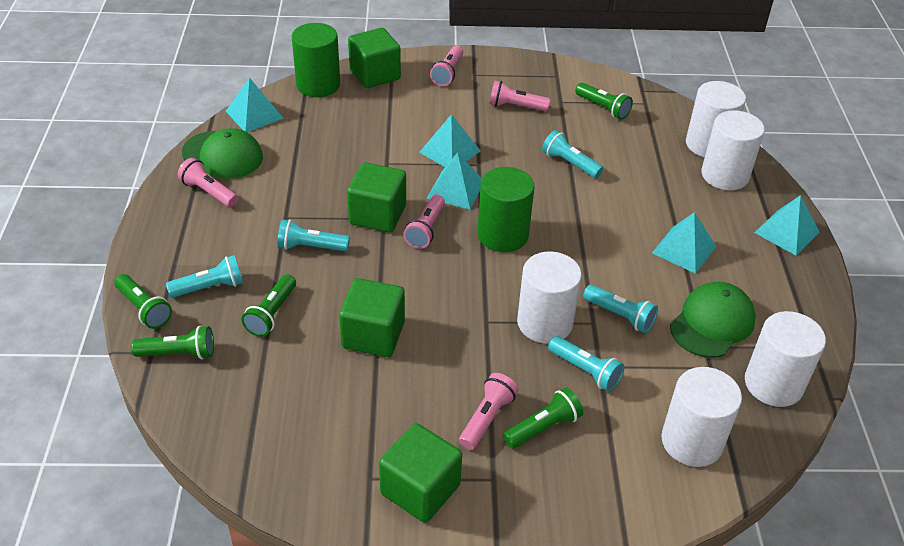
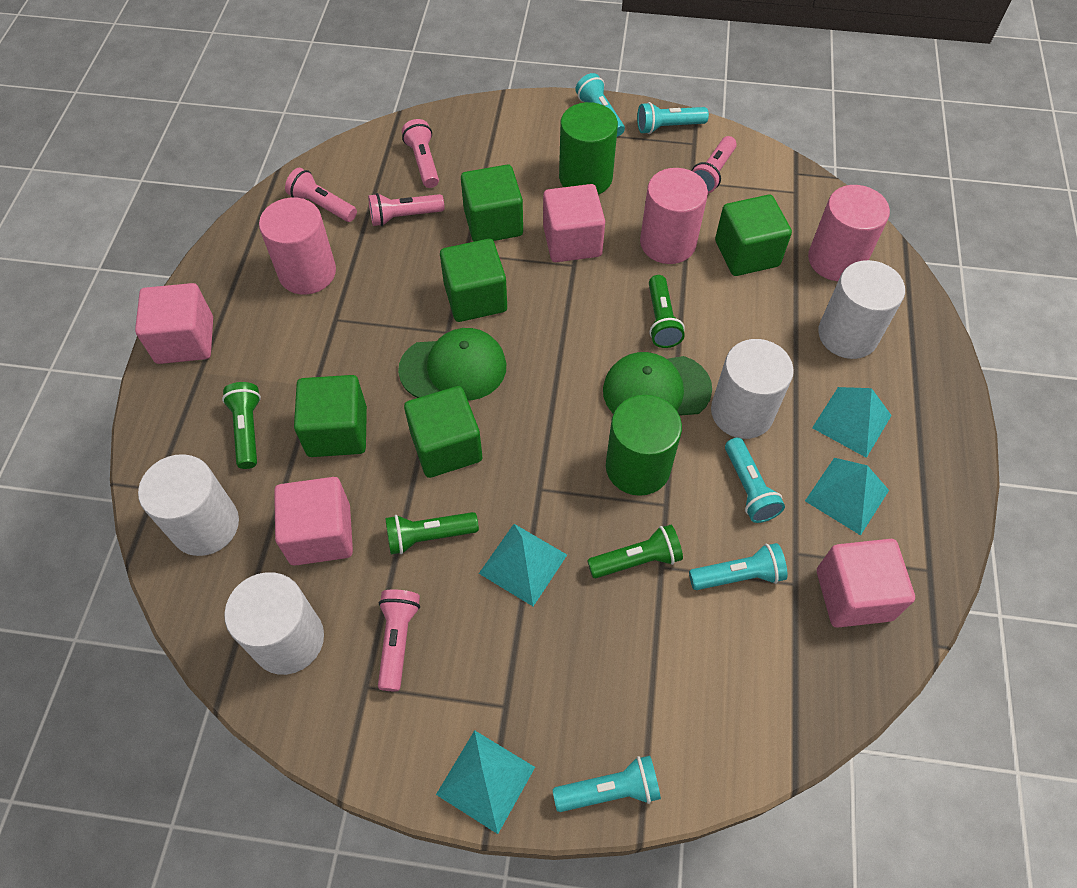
green cube: 4 -> 5
green flashlight: 5 -> 4
pink cube: 0 -> 4
pink cylinder: 0 -> 3
turquoise pyramid: 5 -> 4
white cylinder: 5 -> 4

